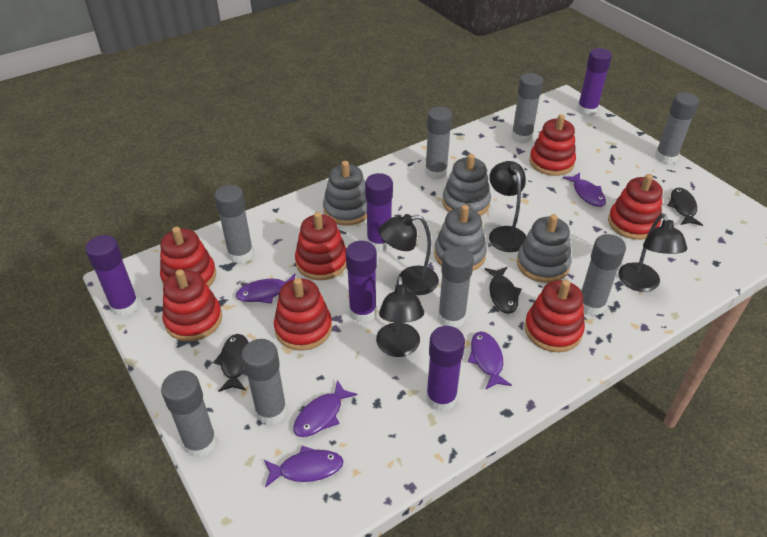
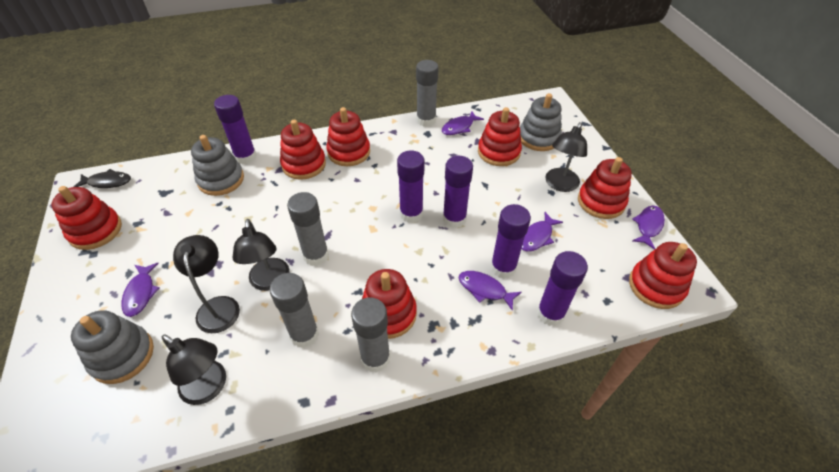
black fish: 3 -> 1
grey glue stick: 8 -> 4
grey stacking toy: 4 -> 3

